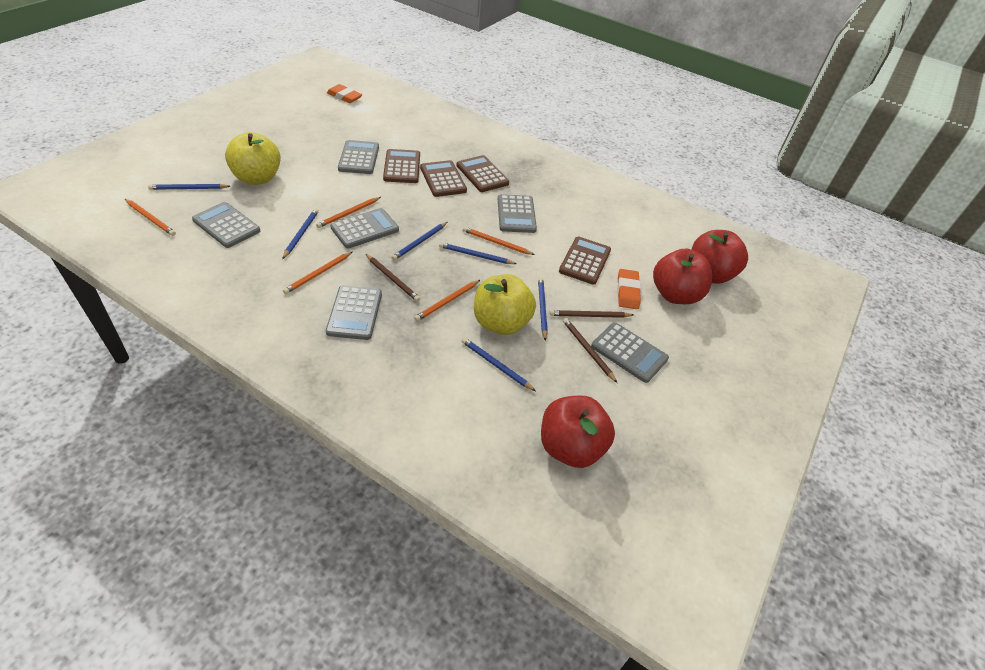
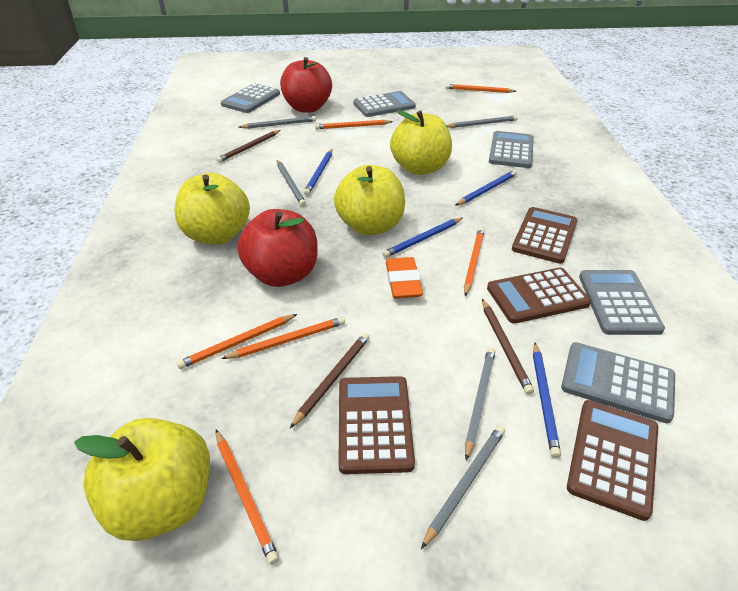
blue pencil: 6 -> 4
grey calculator: 6 -> 5
grey pencil: 0 -> 5
orange eraser: 2 -> 1
orange pencil: 5 -> 6
red apple: 3 -> 2
yellow apple: 2 -> 4

